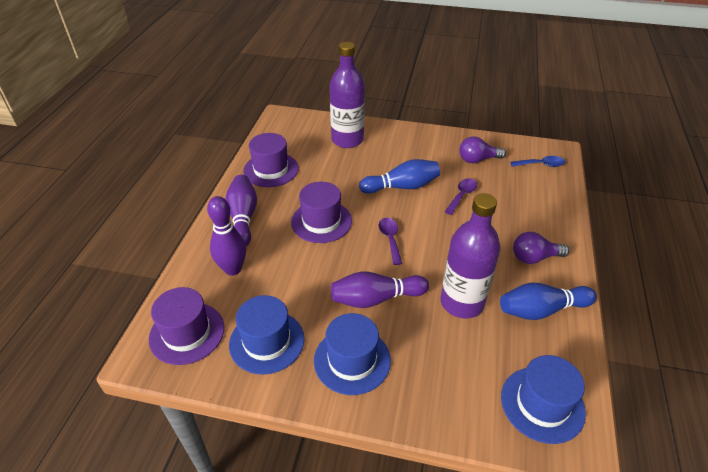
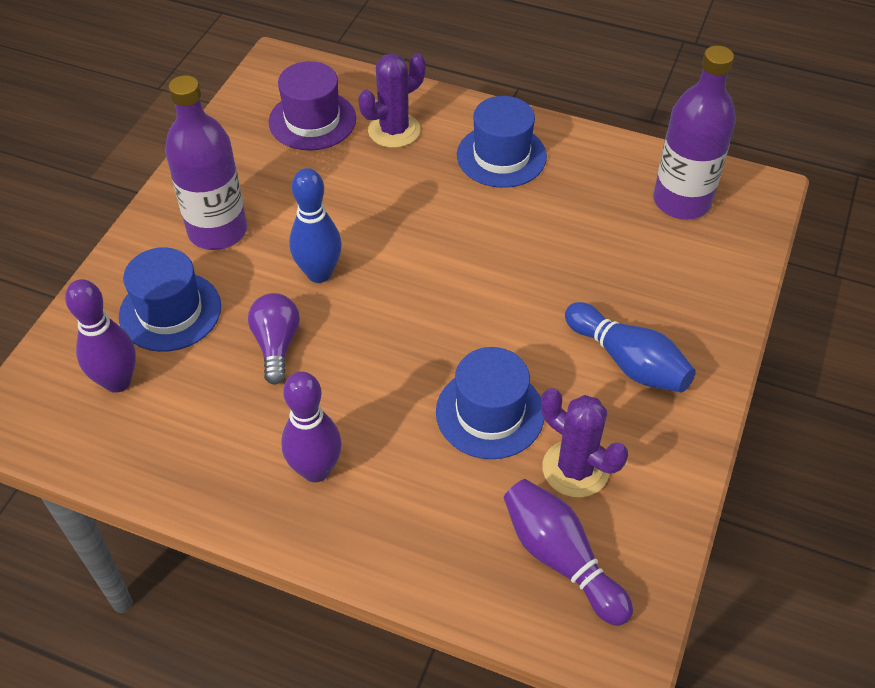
blue spoon: 1 -> 0
purple cactus: 0 -> 2
purple hat: 3 -> 1
purple light bulb: 2 -> 1
purple spoon: 2 -> 0

